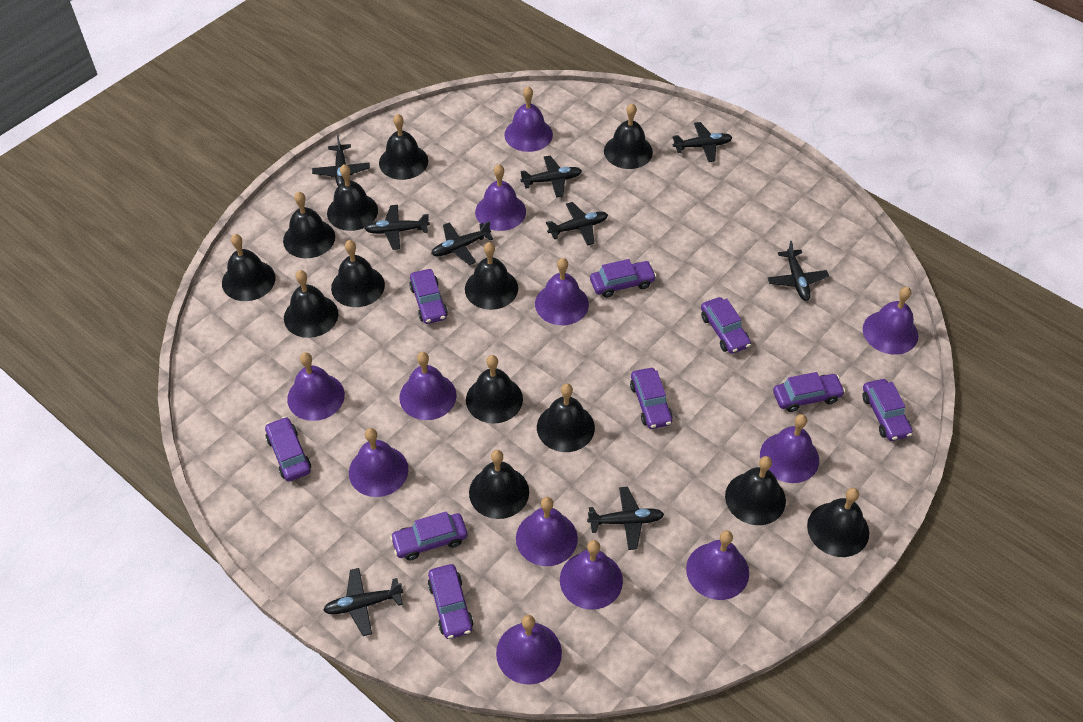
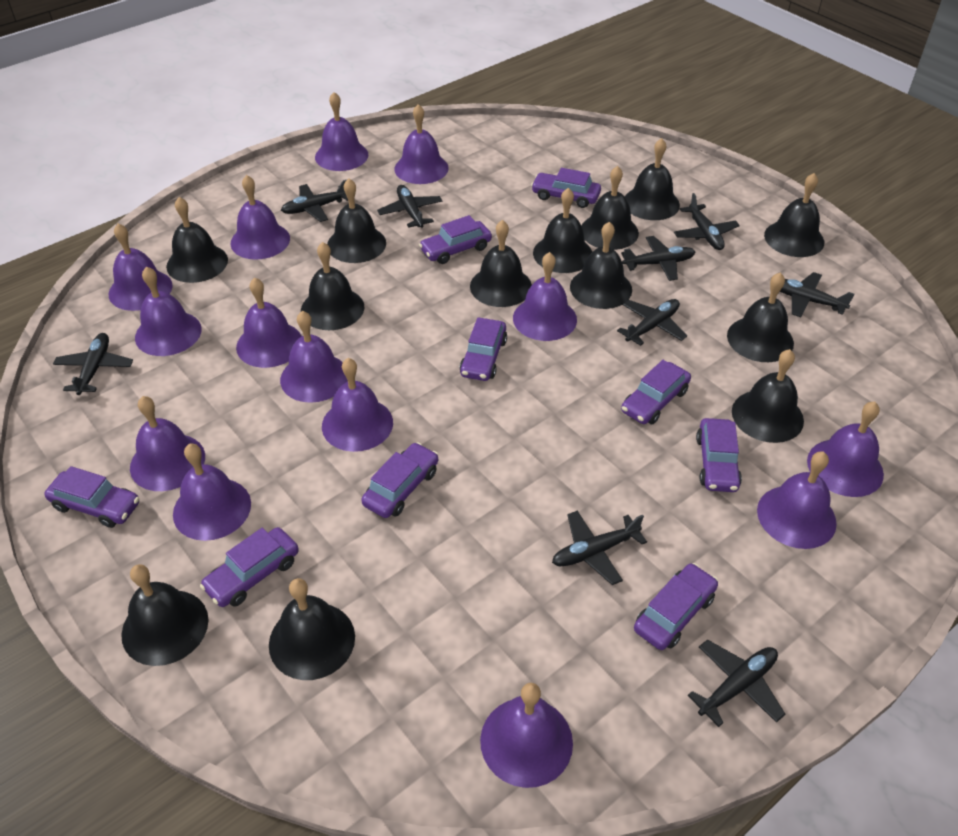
purple bell: 12 -> 14

